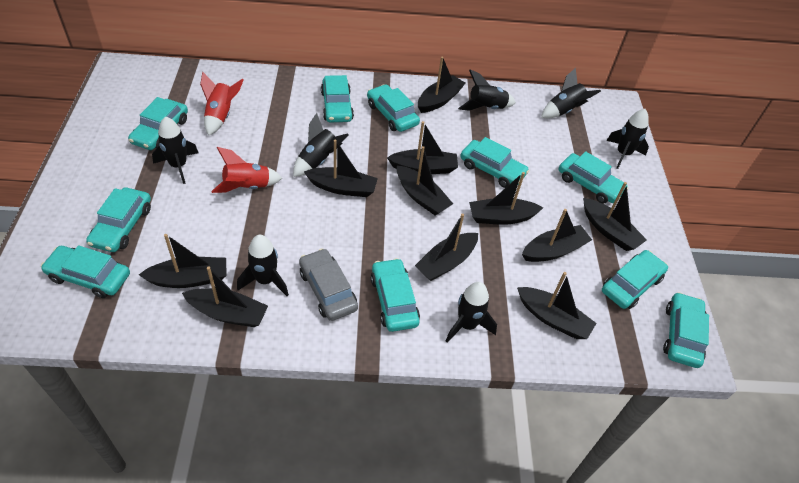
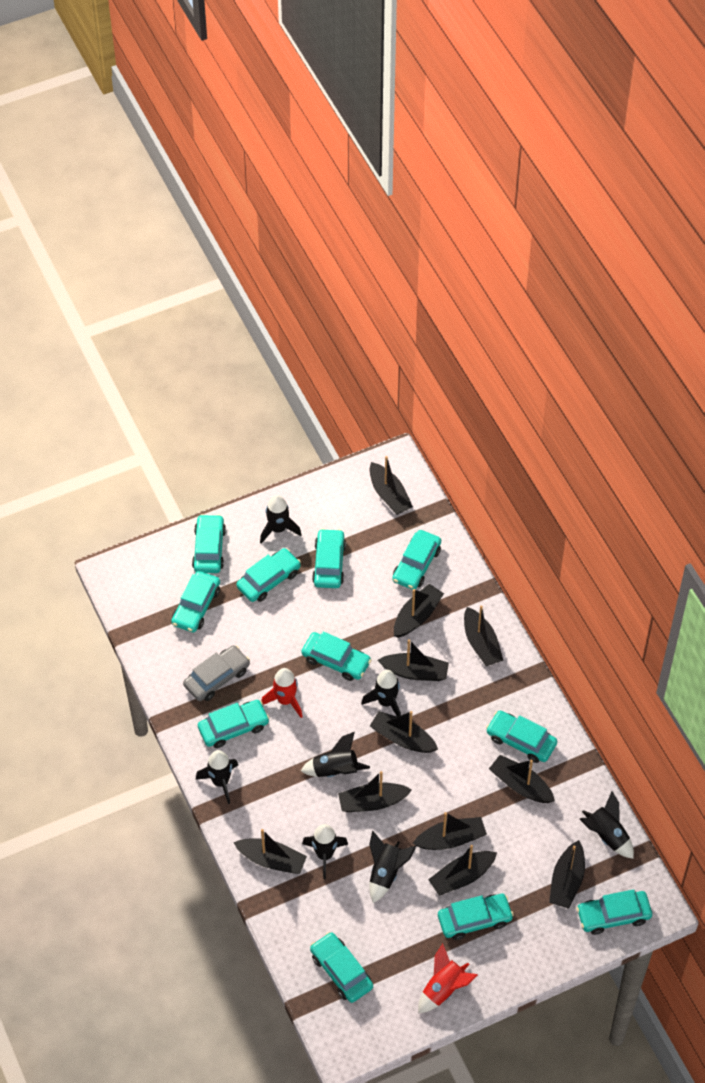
turquoise car: 10 -> 11

